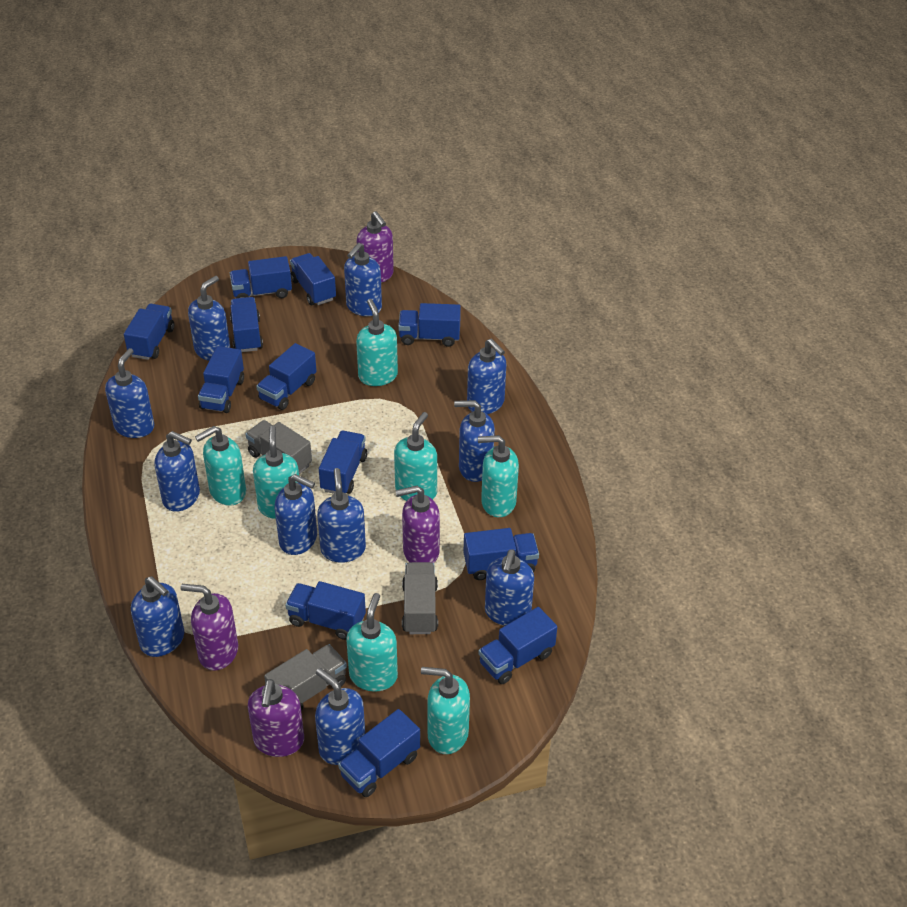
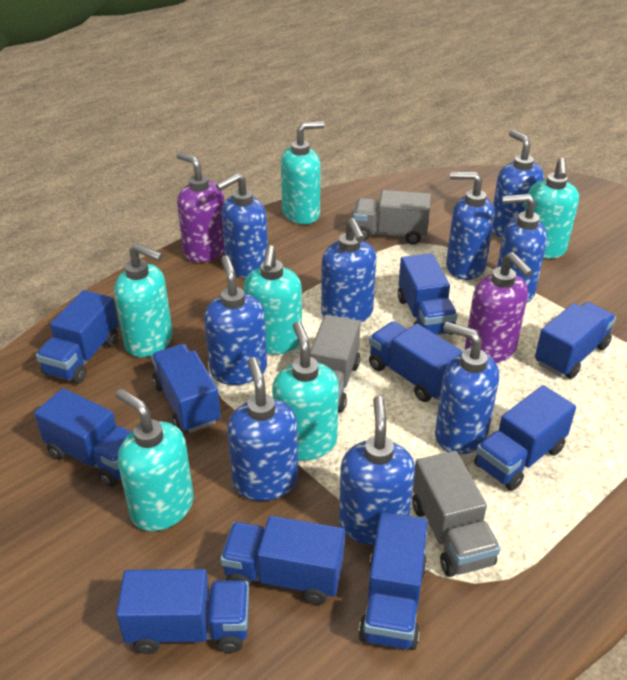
blue soap dispenser: 11 -> 9
blue truck: 12 -> 10
purple soap dispenser: 4 -> 2
turquoise soap dispenser: 7 -> 6

